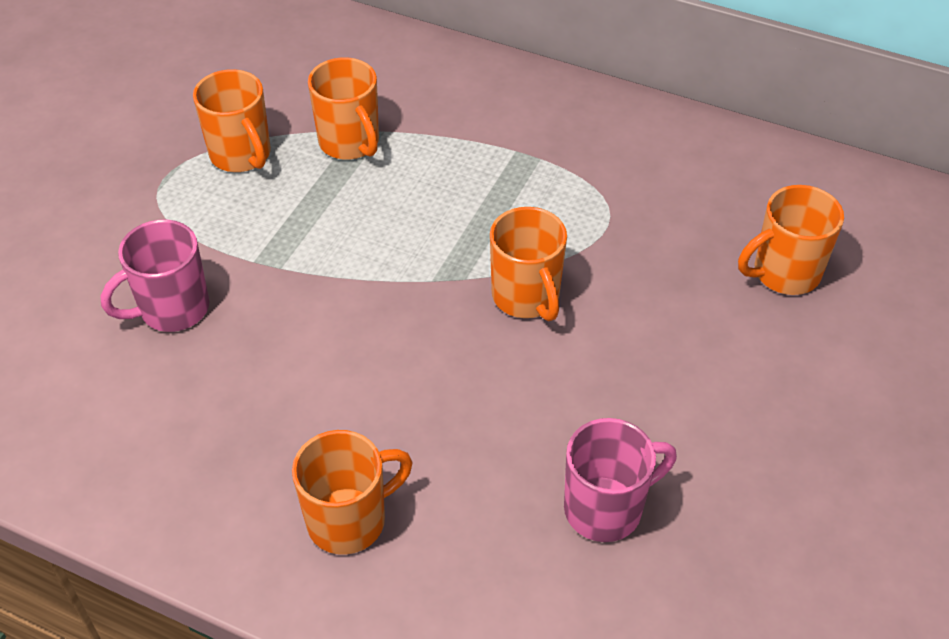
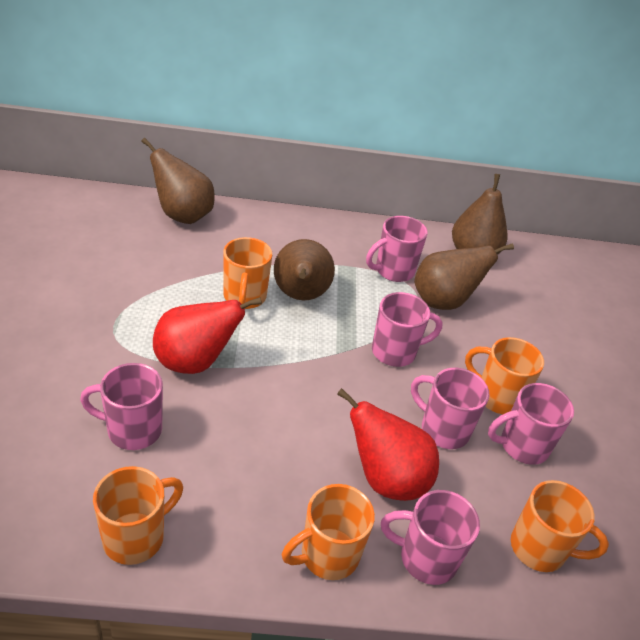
brown pear: 0 -> 4
pink mug: 2 -> 6
red pear: 0 -> 2

